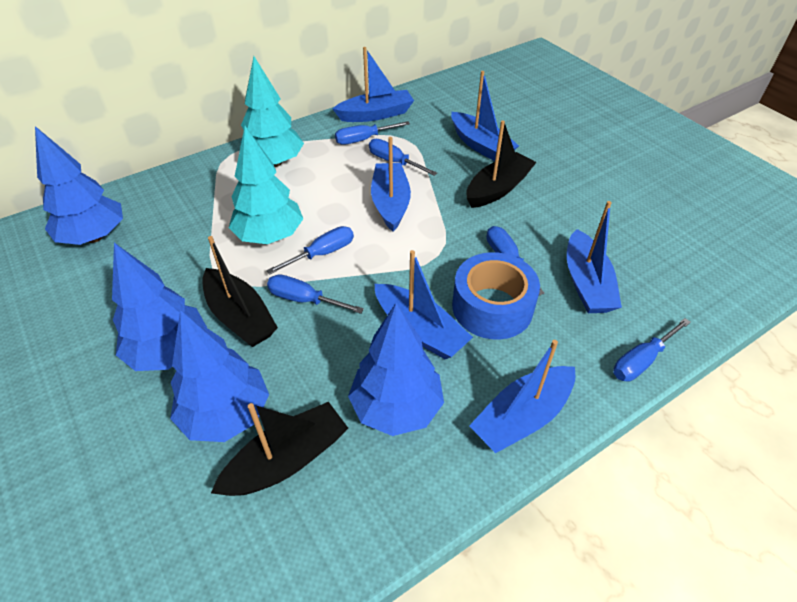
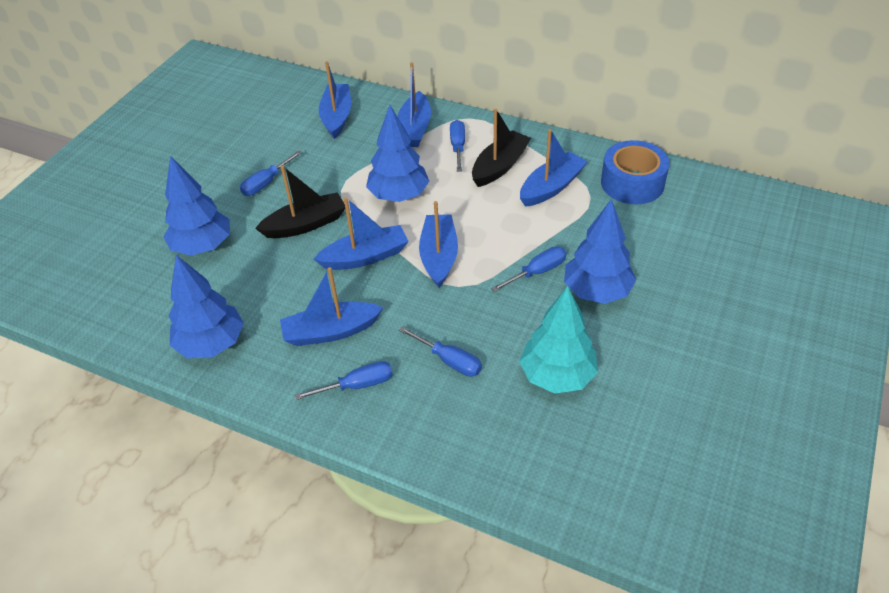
black boat: 3 -> 2
blue screwdriver: 6 -> 5
turquoise tree: 2 -> 1

